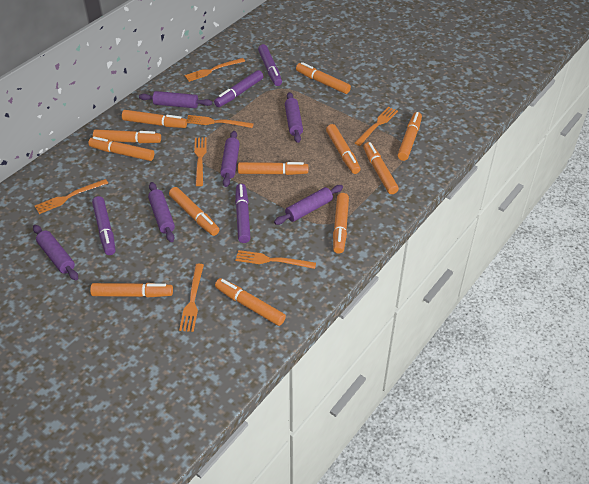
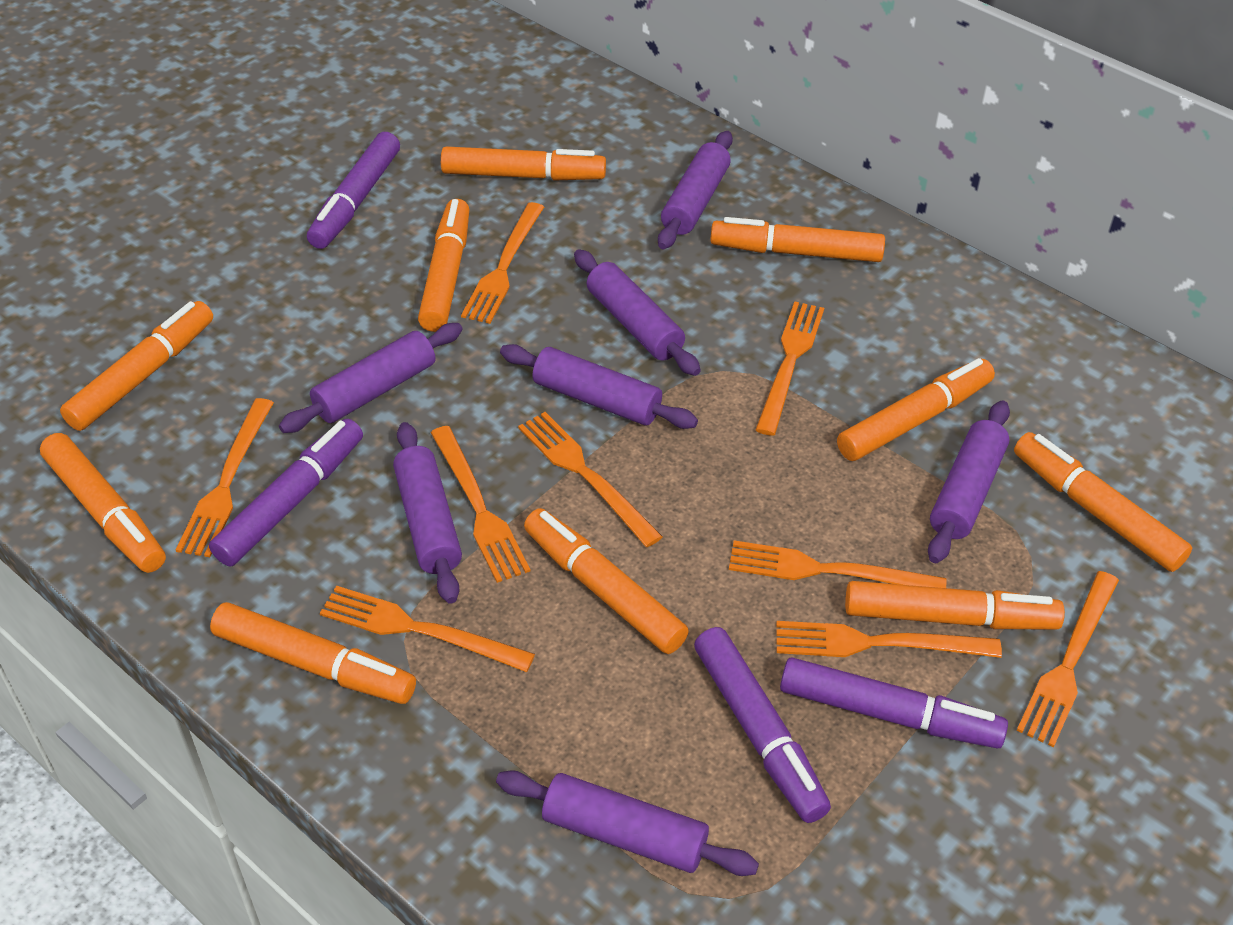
orange fork: 7 -> 9
orange marker: 12 -> 10
purple rolling pin: 6 -> 7

